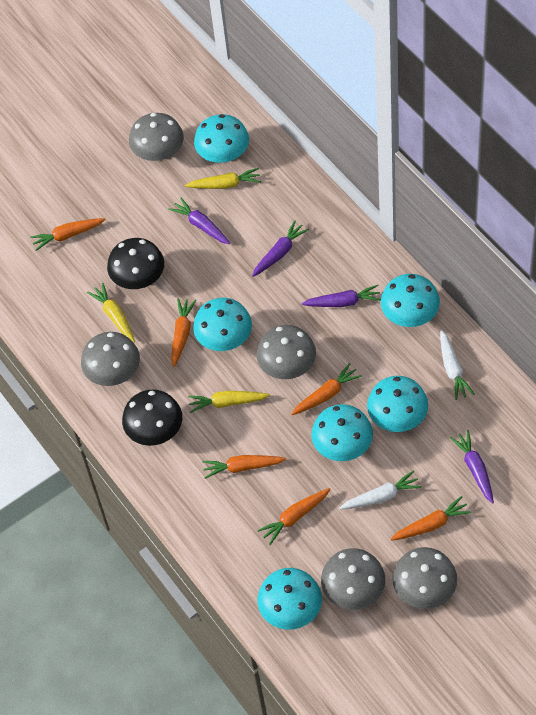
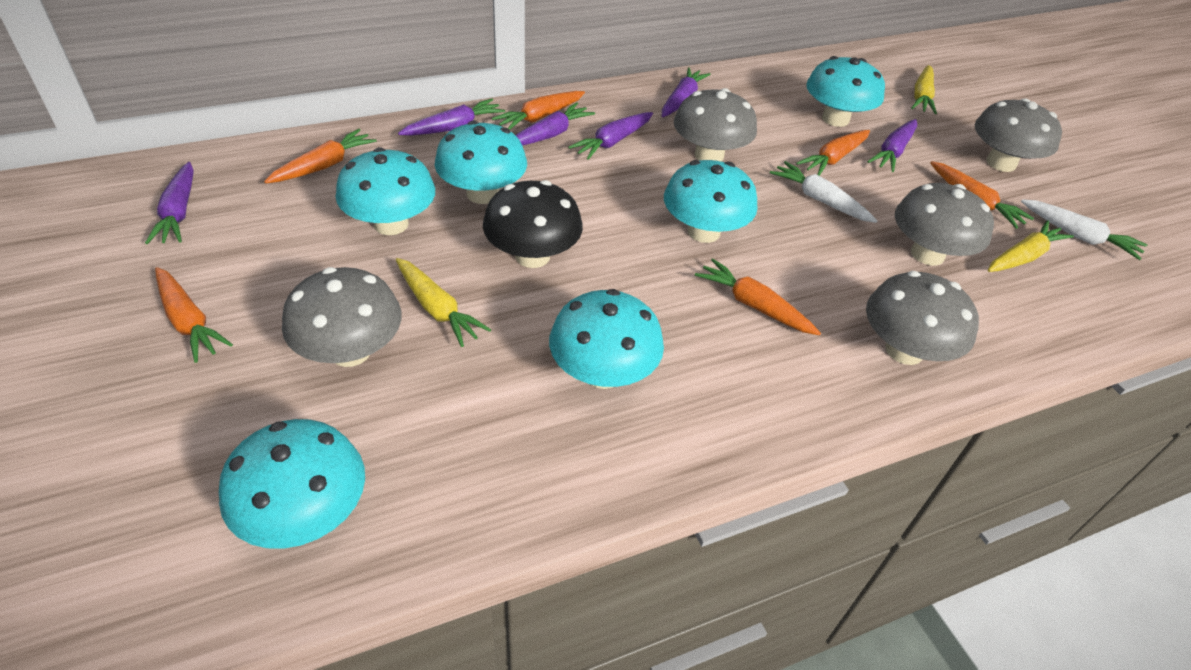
black mushroom: 2 -> 1
purple carrot: 4 -> 6

